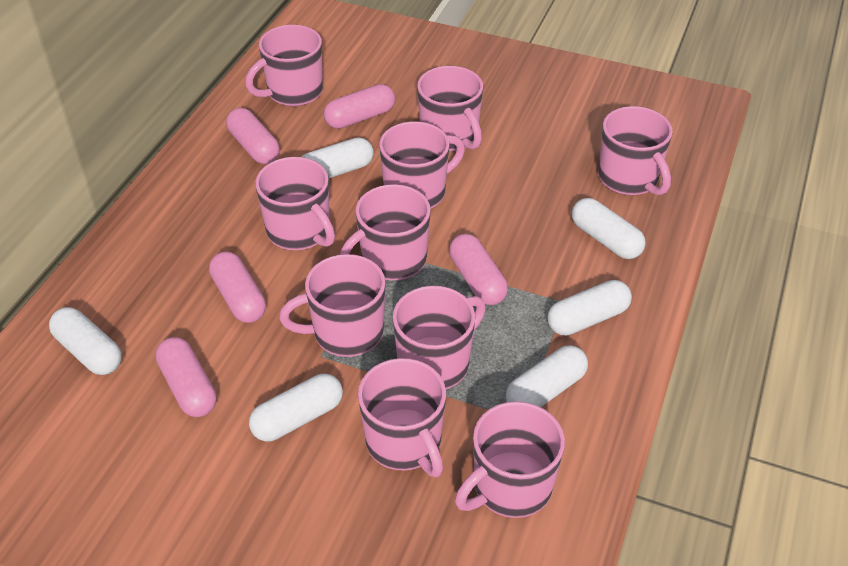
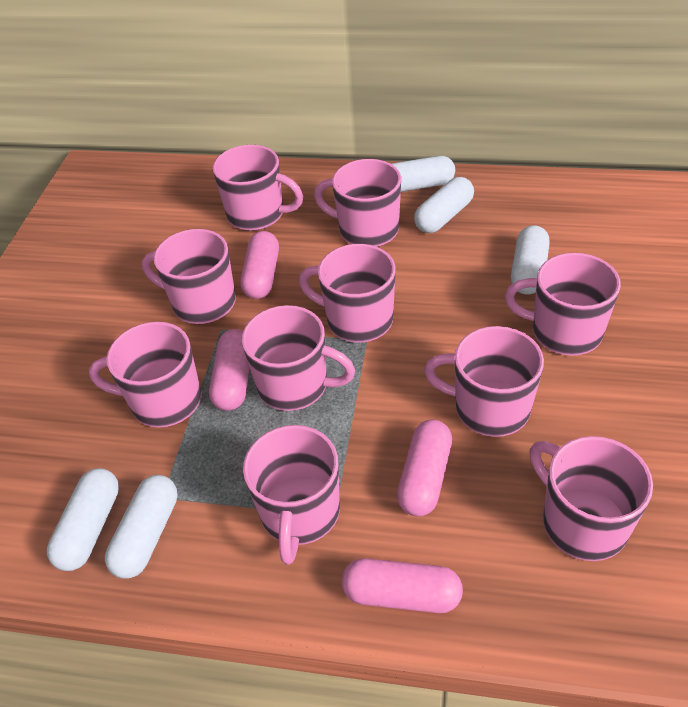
pink capsule: 5 -> 4
white capsule: 6 -> 5

